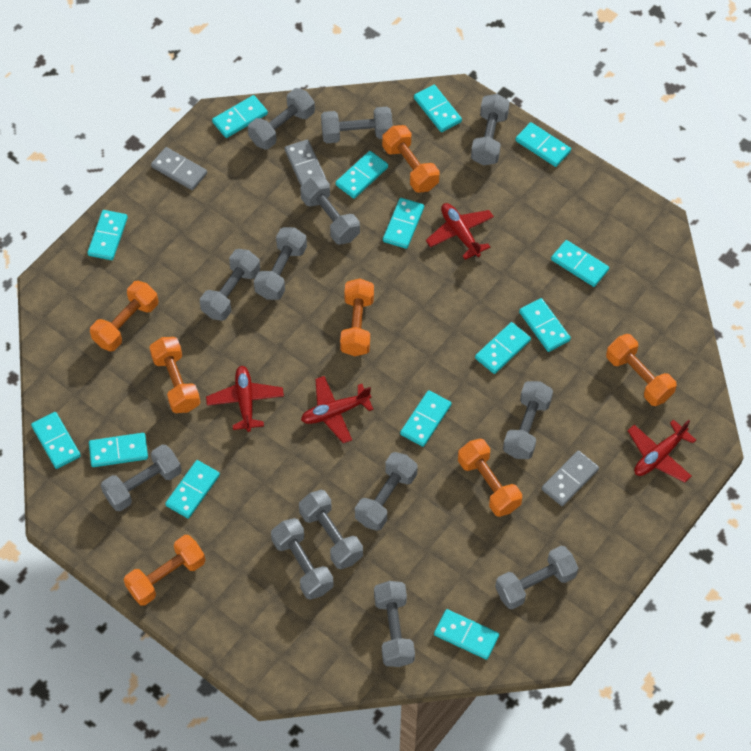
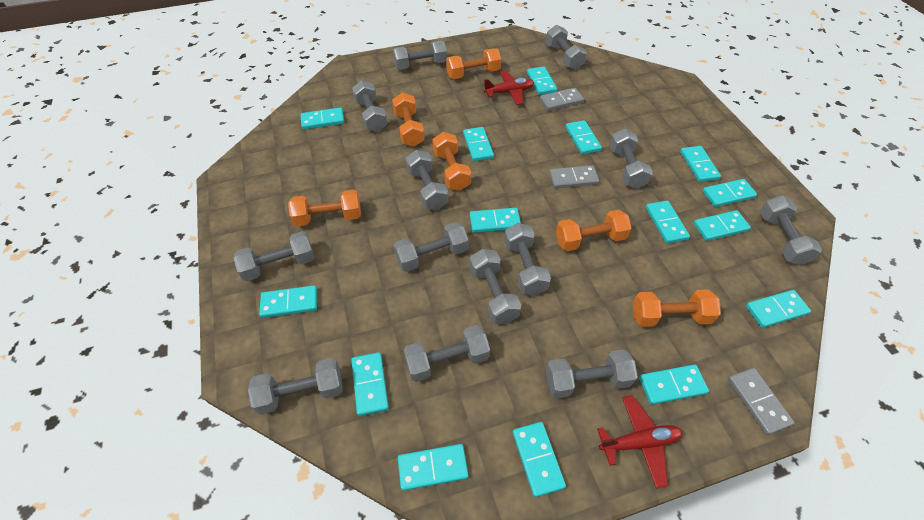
orange dumbbell: 7 -> 6
red plane: 4 -> 2
turquoise domino: 14 -> 15

